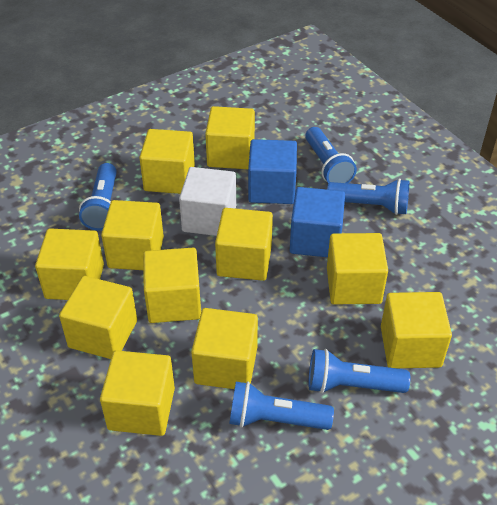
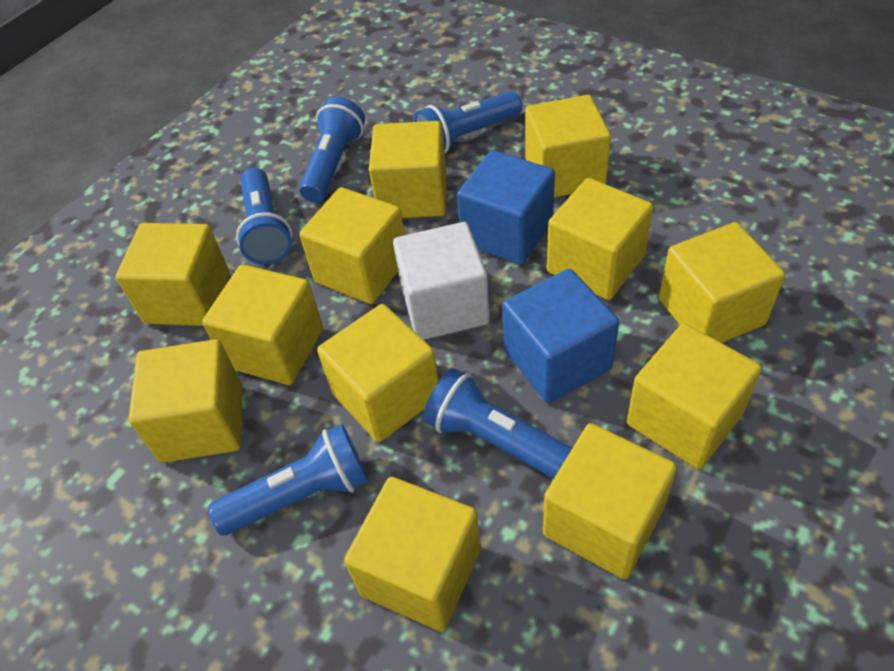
yellow cube: 11 -> 12

